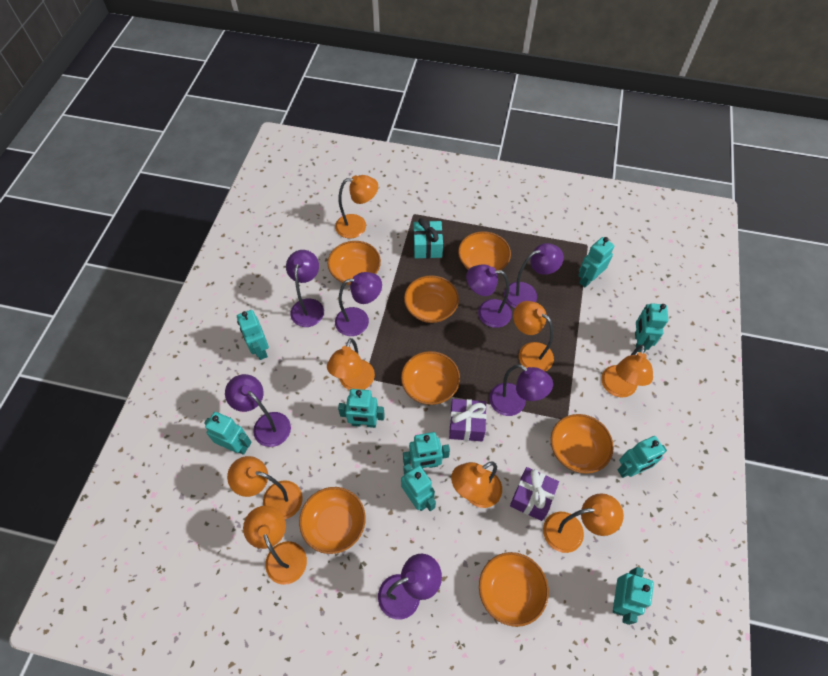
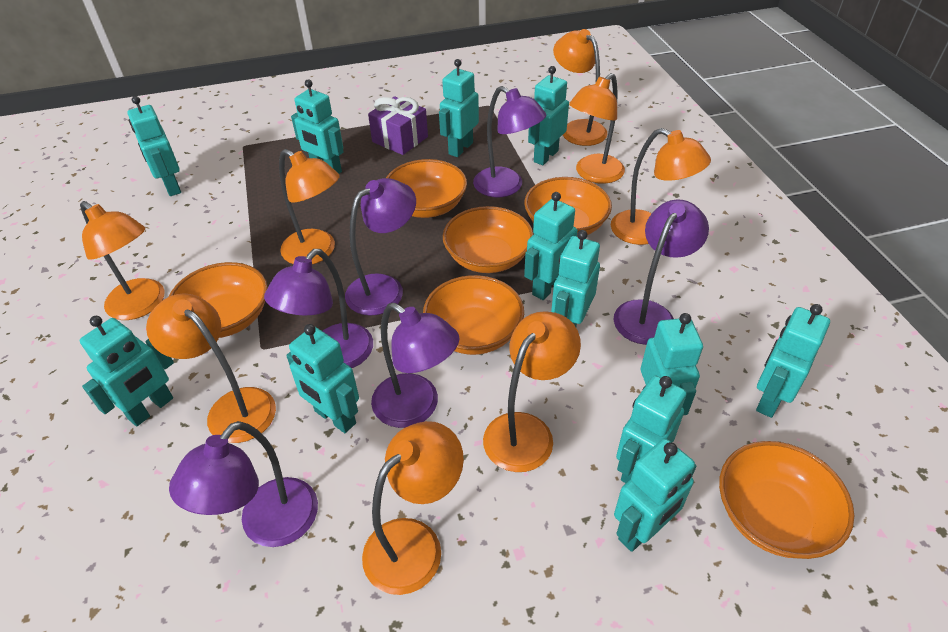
orange bowl: 7 -> 6
purple gift: 2 -> 1
purple lamp: 7 -> 6
turquoise gift: 1 -> 0
turquoise robot: 9 -> 12

